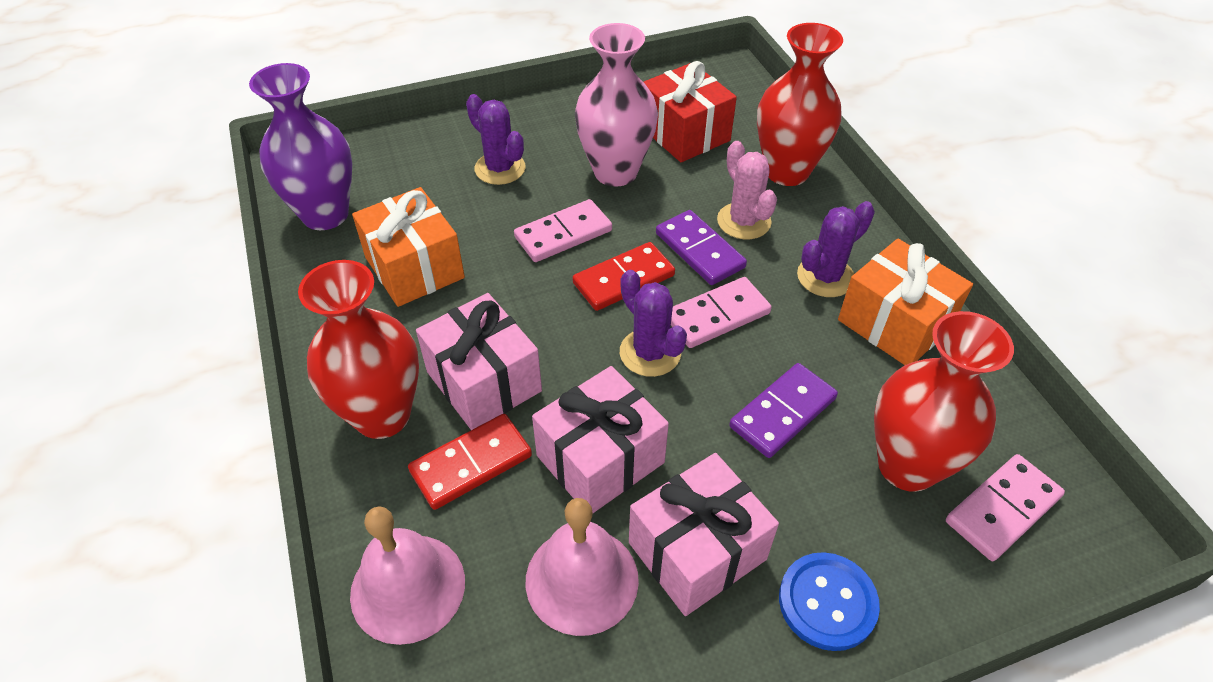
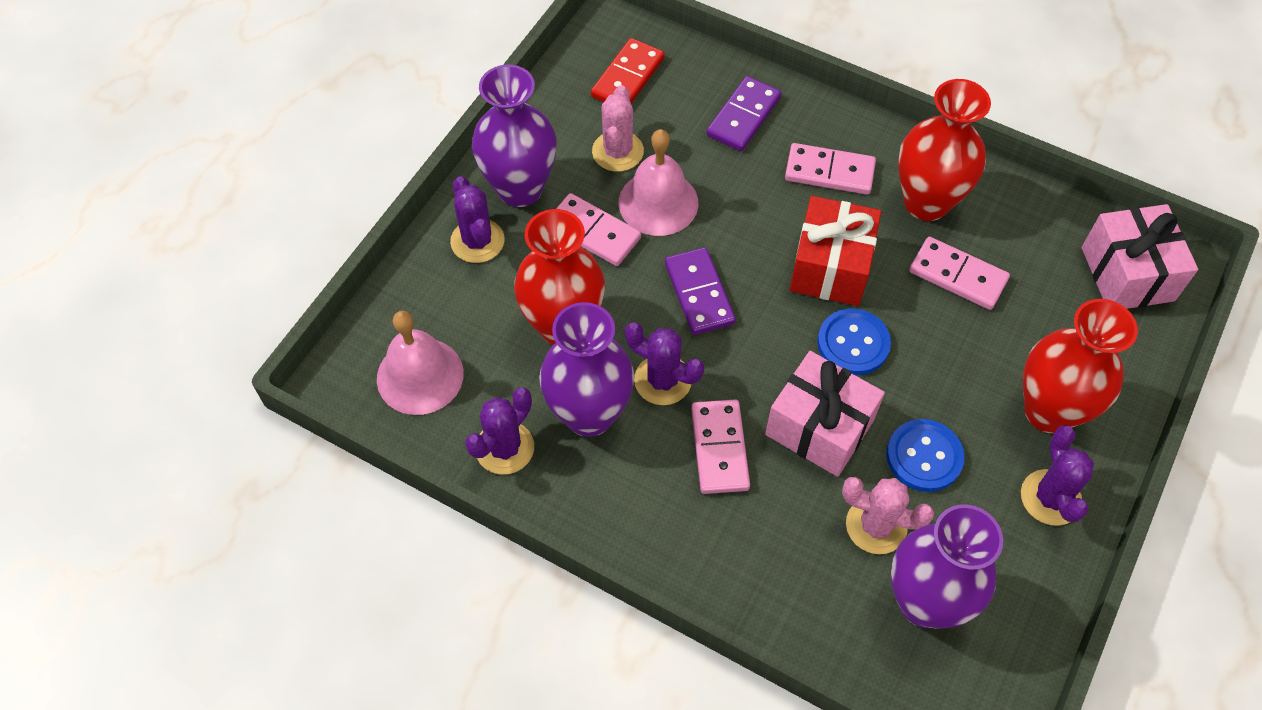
blue button: 1 -> 2
orange gift: 2 -> 0
pink cactus: 1 -> 2
pink domino: 3 -> 4
pink gift: 3 -> 2
pink vase: 1 -> 0
purple cactus: 3 -> 4
purple vase: 1 -> 3
red domino: 2 -> 1

